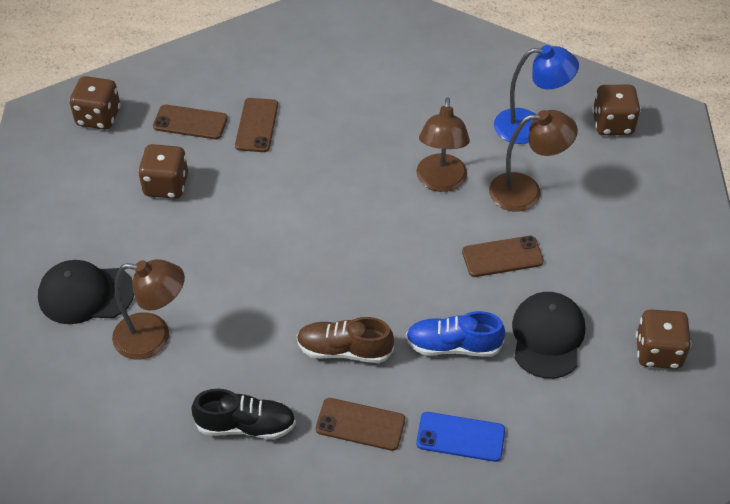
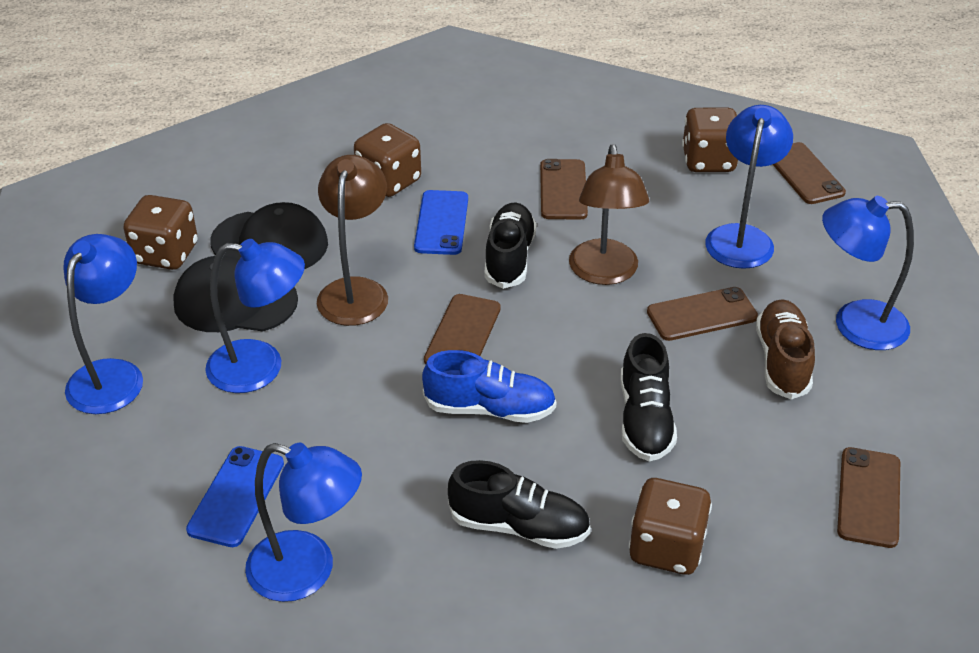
black shoe: 1 -> 3
blue lamp: 1 -> 5
blue phone: 1 -> 2
brown lamp: 3 -> 2
brown phone: 4 -> 5

